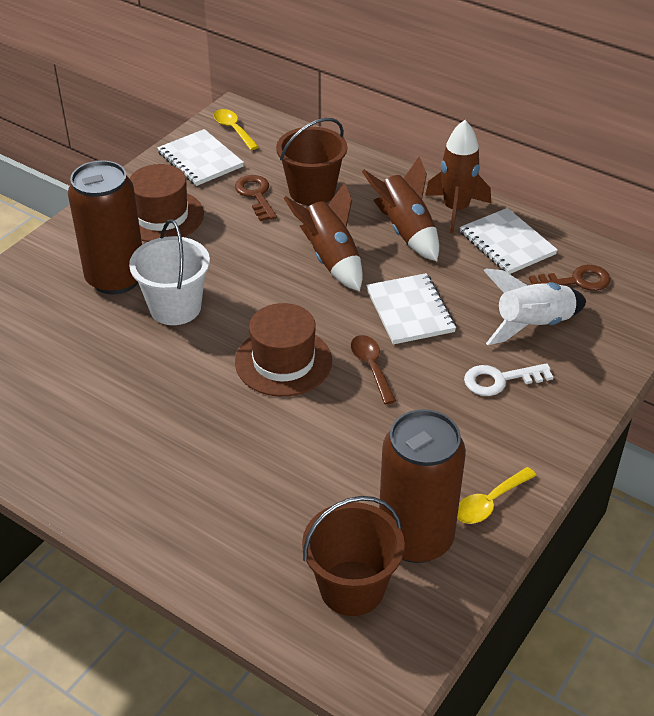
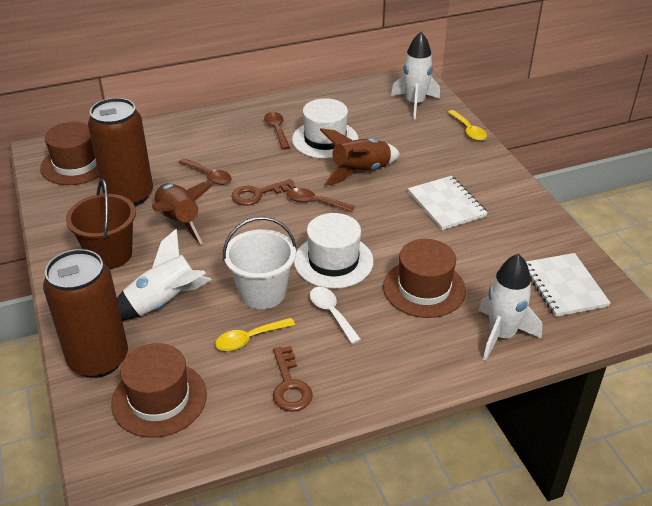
brown bucket: 2 -> 1
brown hat: 2 -> 3
brown rocket: 3 -> 2
brown spoon: 1 -> 3
white hat: 0 -> 2
white key: 1 -> 0
white notebook: 3 -> 2
white rocket: 1 -> 3
white spoon: 0 -> 1

